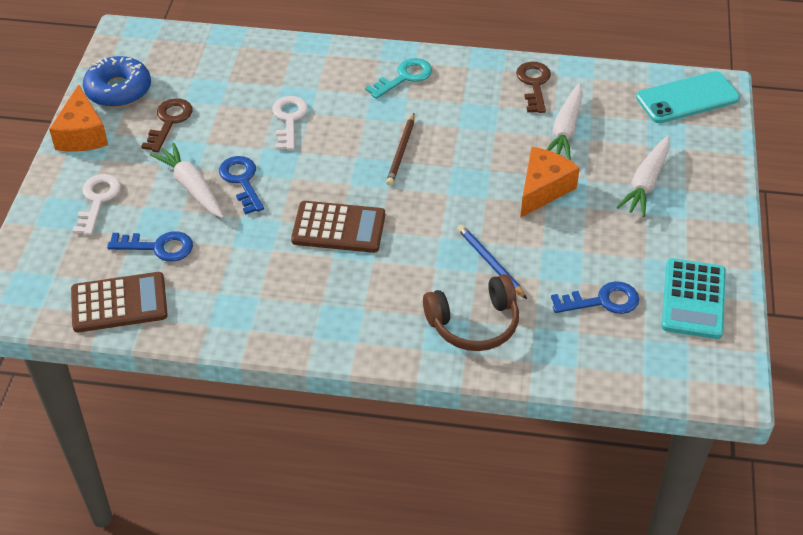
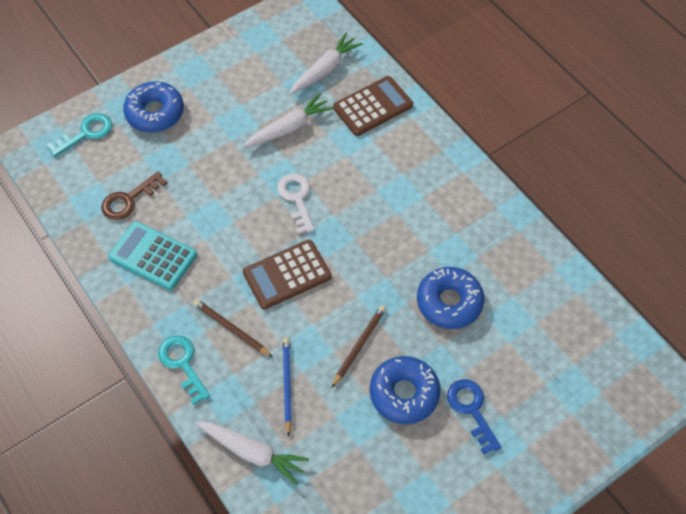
blue donut: 1 -> 3
blue key: 3 -> 1
brown headphones: 1 -> 0
brown key: 2 -> 1
brown pencil: 1 -> 2
orange cheese: 2 -> 0
turquoise key: 1 -> 2
turquoise phone: 1 -> 0
white key: 2 -> 1

